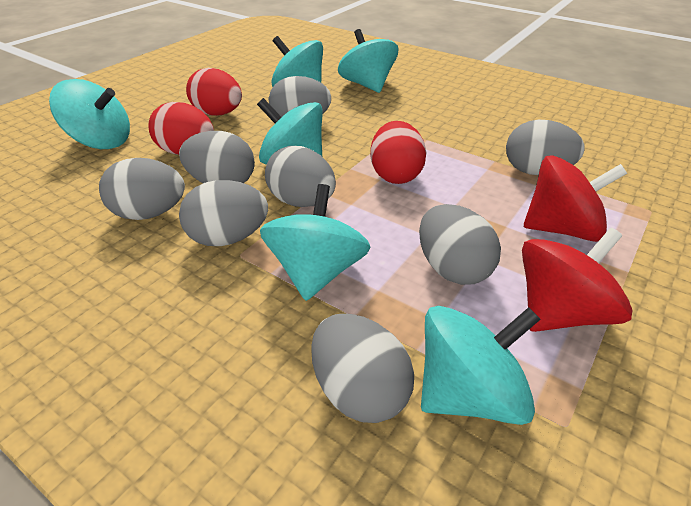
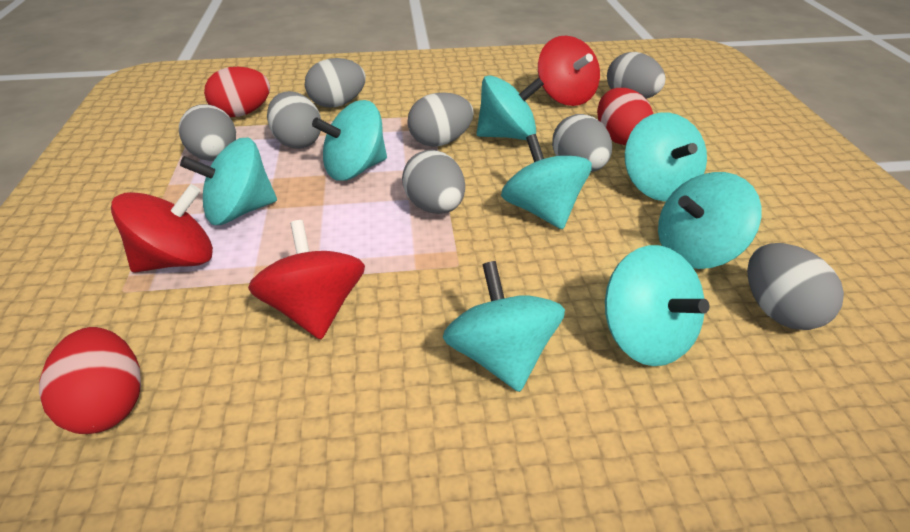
red spinning top: 2 -> 3
turquoise spinning top: 6 -> 8

